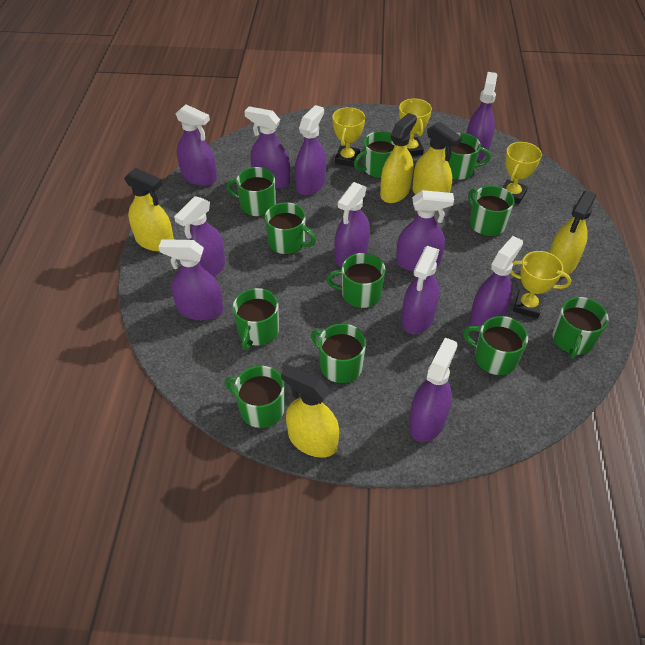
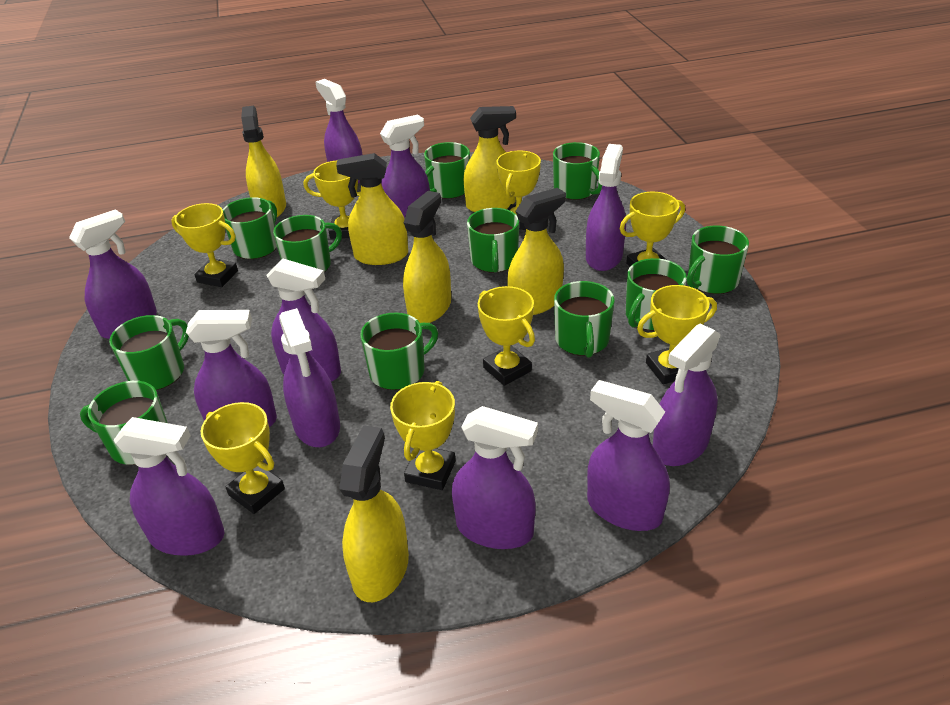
yellow spray bottle: 5 -> 6
yellow trophy: 4 -> 8

